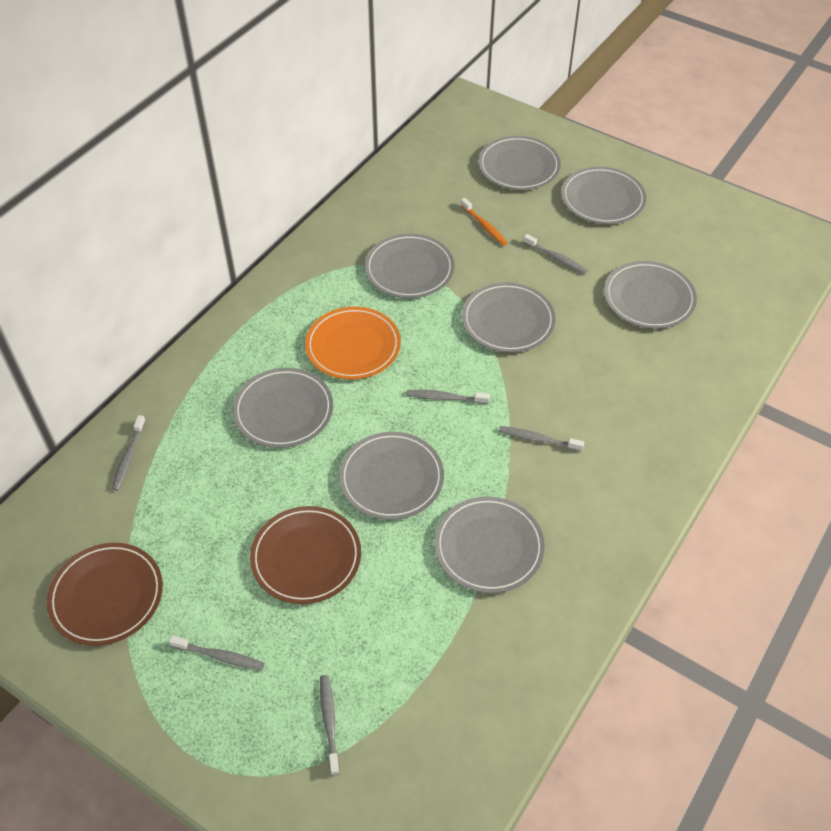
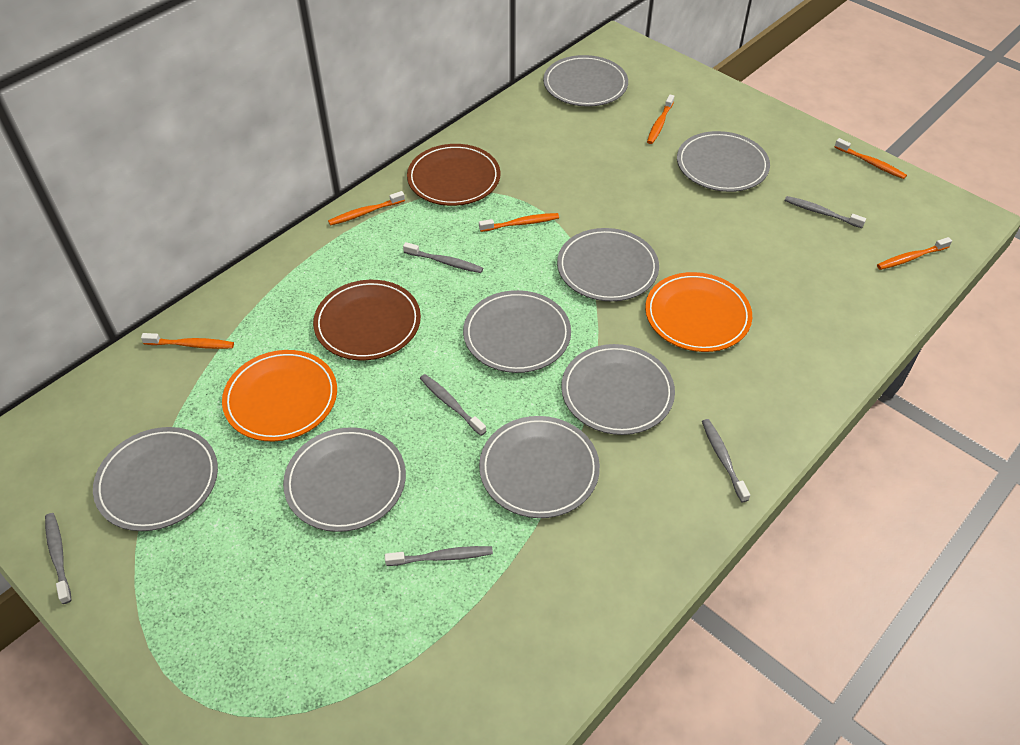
orange plate: 1 -> 2
orange toothbrush: 1 -> 6

